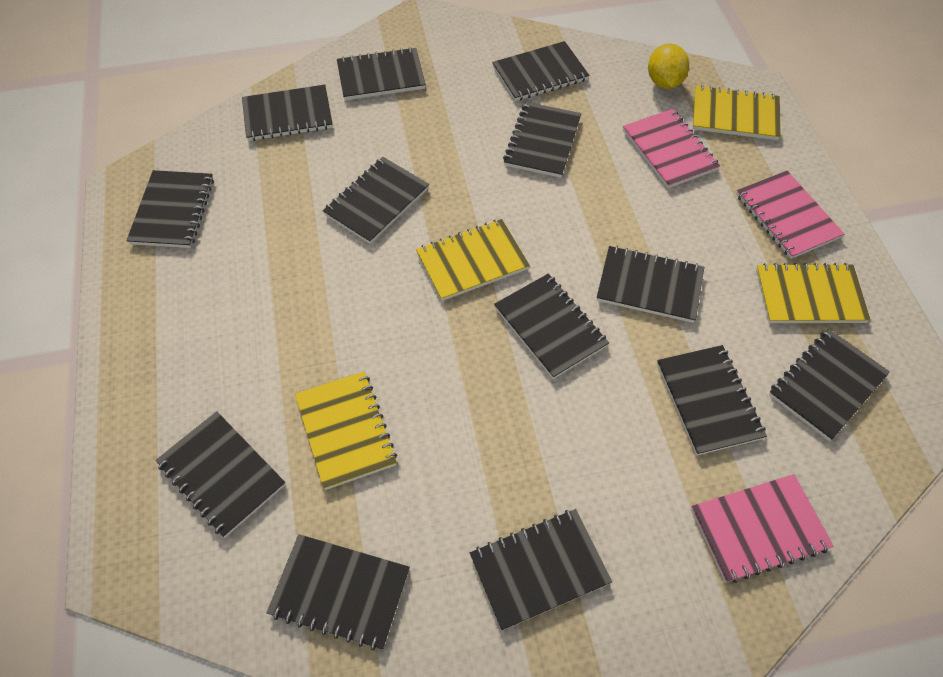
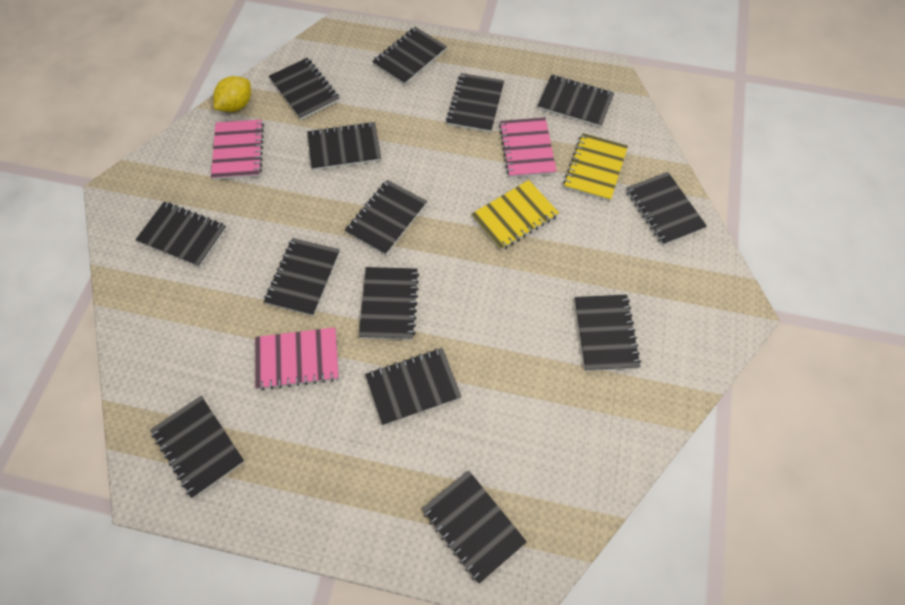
black notebook: 13 -> 14
yellow notebook: 4 -> 2

